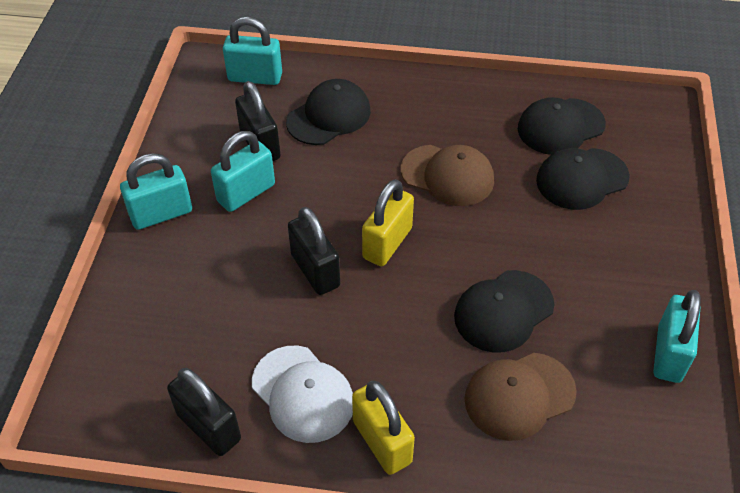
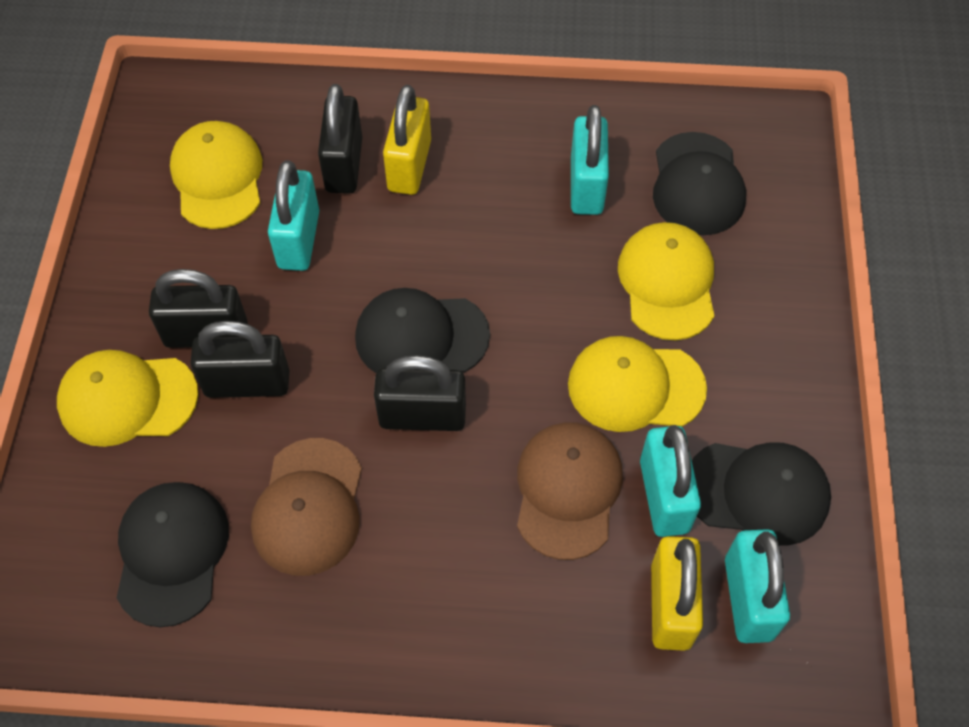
black padlock: 3 -> 4
white cap: 1 -> 0
yellow cap: 0 -> 4

